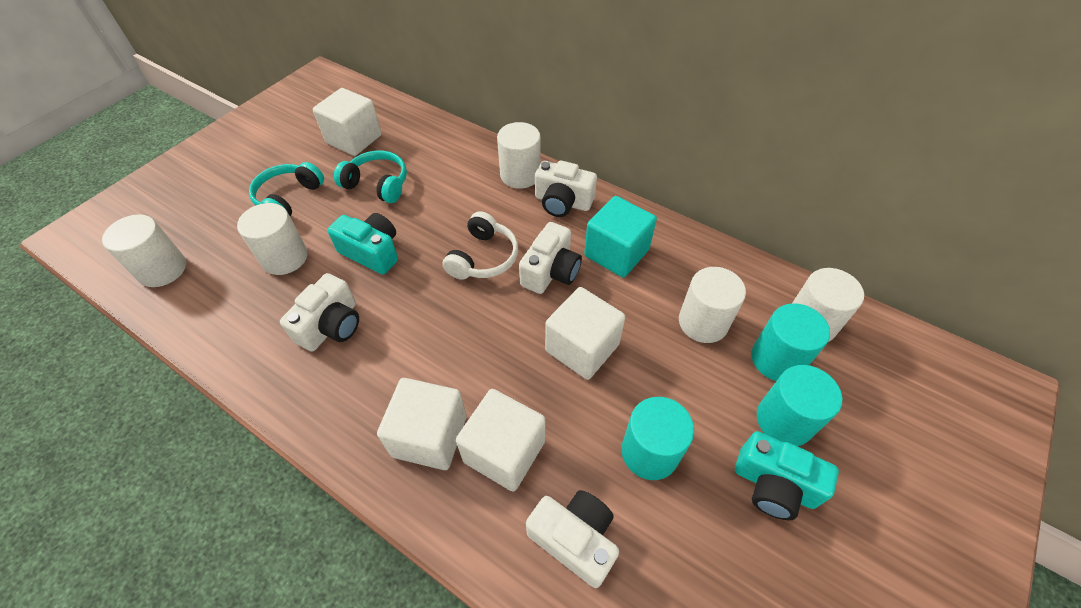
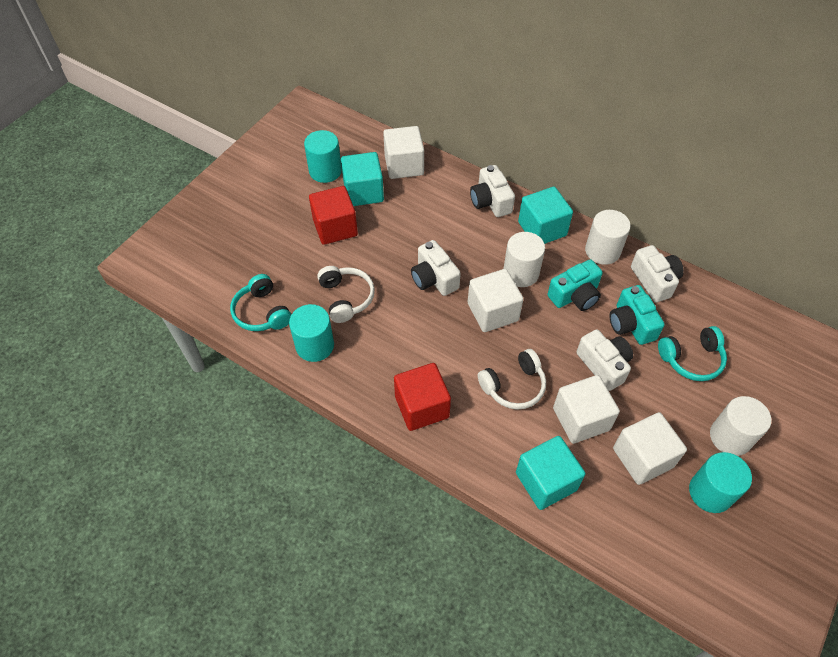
red cube: 0 -> 2
turquoise cube: 1 -> 3
white cylinder: 5 -> 3
white headphones: 1 -> 2

